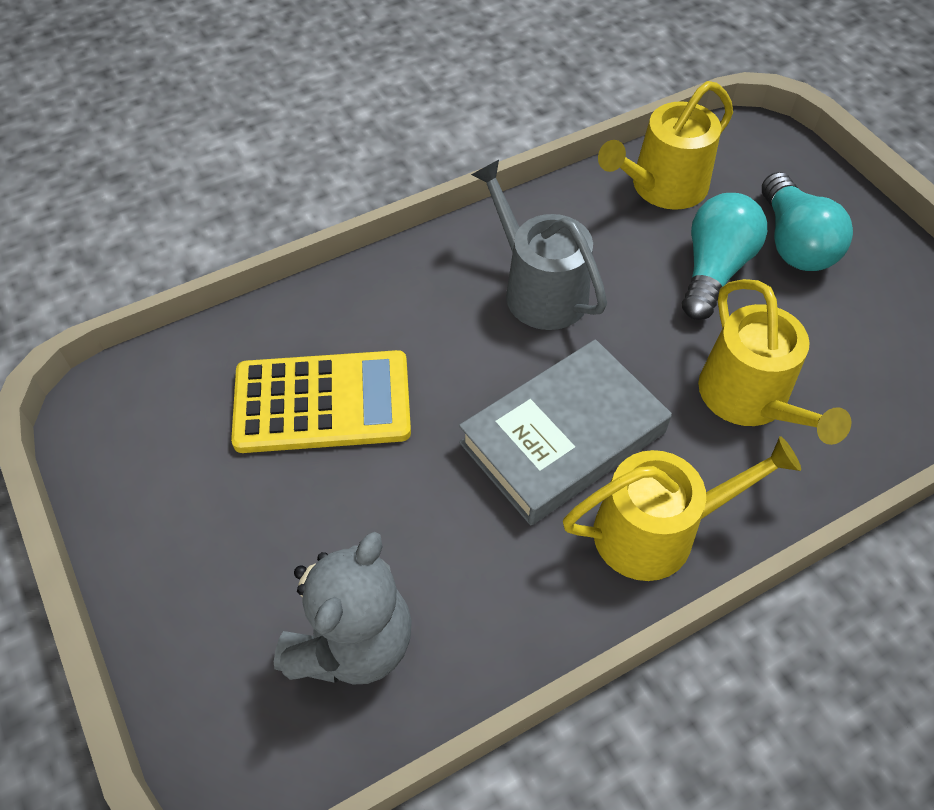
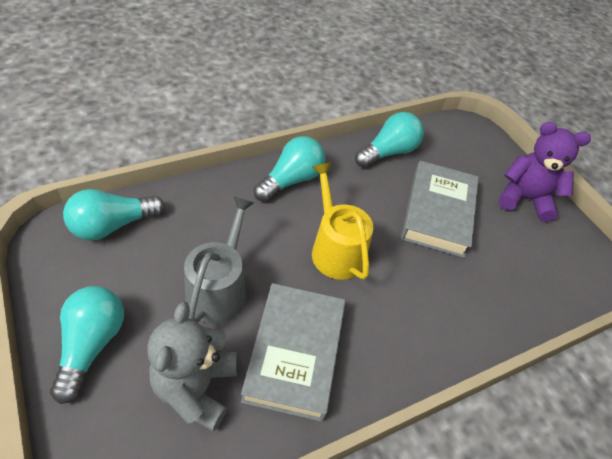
grey book: 1 -> 2
purple teddy bear: 0 -> 1
turquoise light bulb: 2 -> 4
yellow calculator: 1 -> 0
yellow watering can: 3 -> 1

